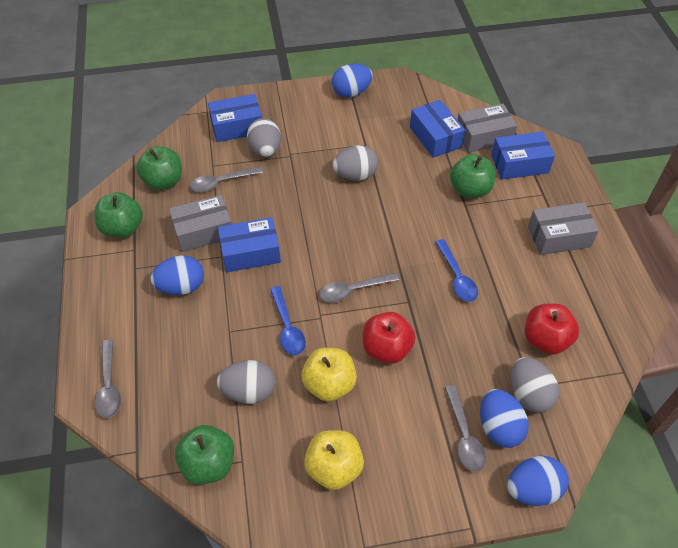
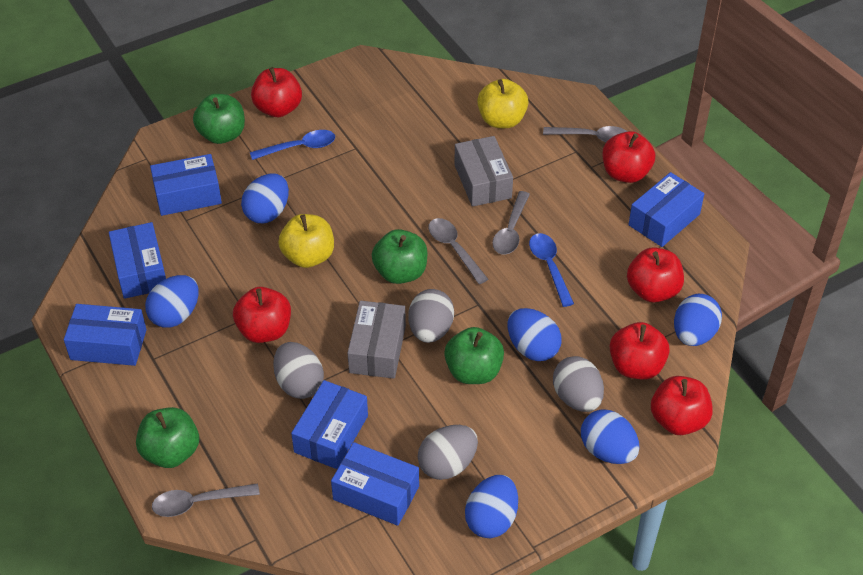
blue box: 4 -> 6
blue egg: 4 -> 6
grey box: 3 -> 2
red apple: 2 -> 6

